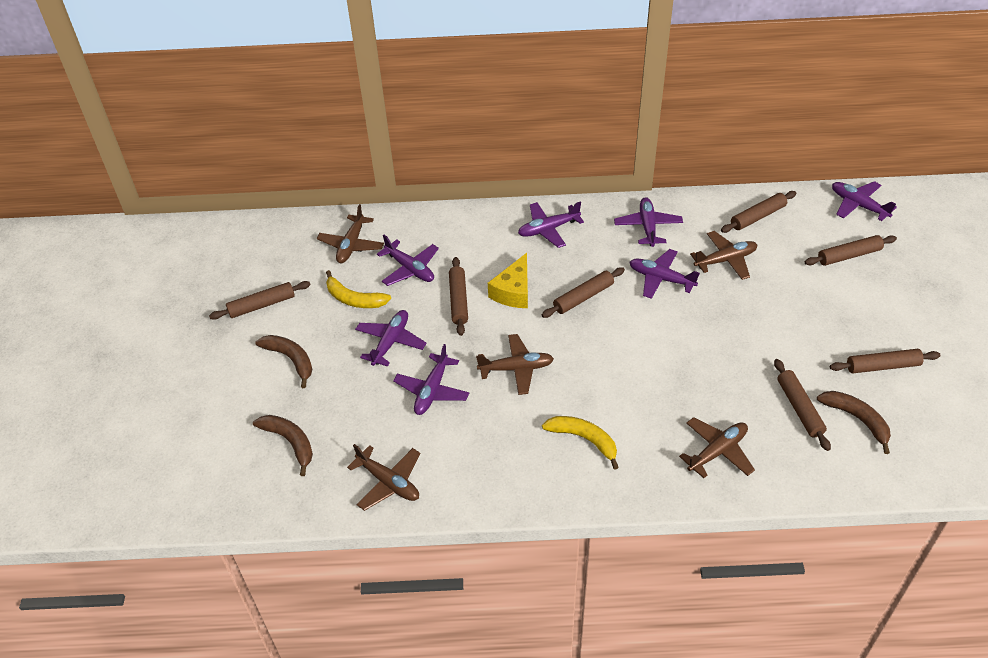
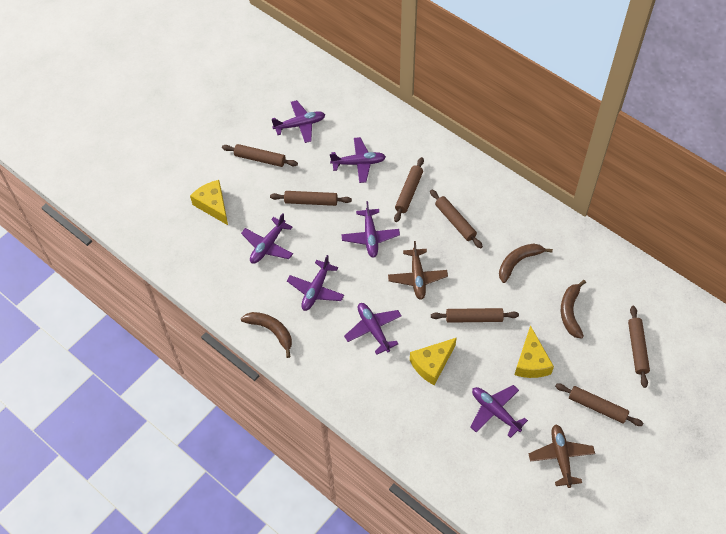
brown plane: 5 -> 2
yellow banana: 2 -> 0
yellow cheese: 1 -> 3

